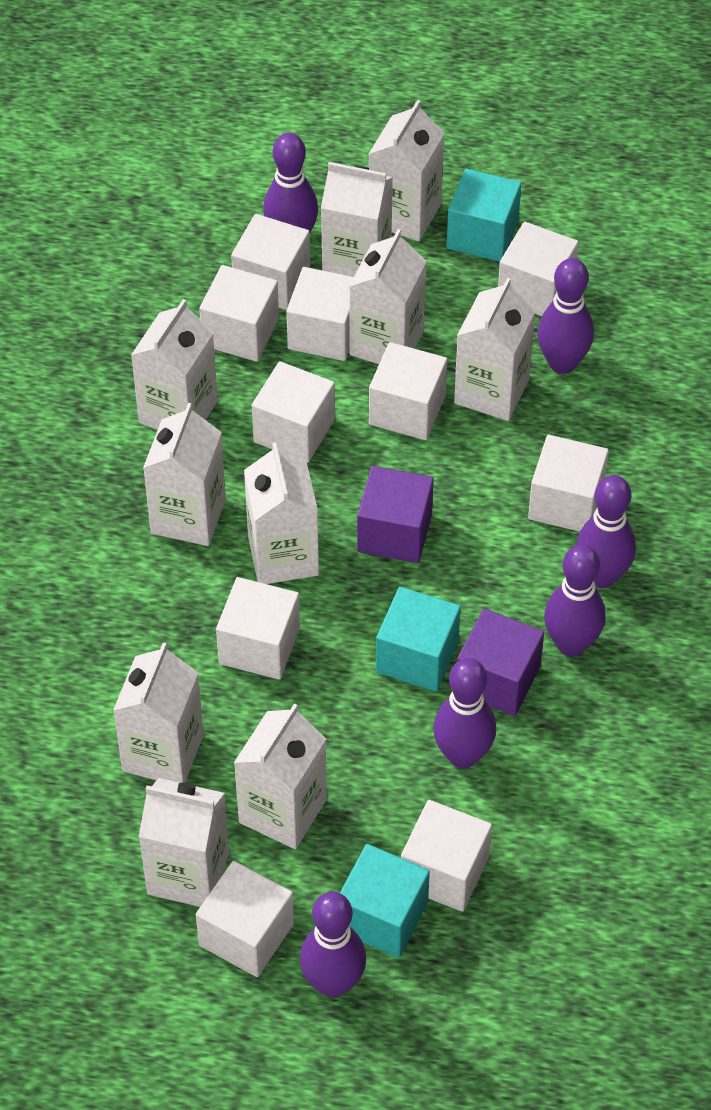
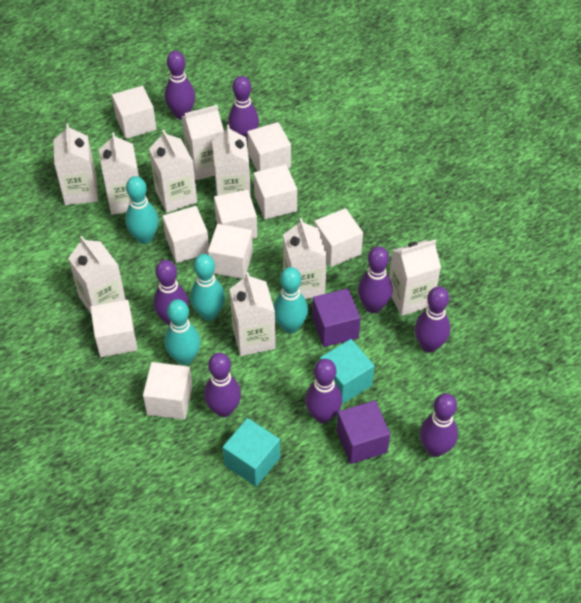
purple bowling pin: 6 -> 8
turquoise bowling pin: 0 -> 4
turquoise cube: 3 -> 2
white carton: 10 -> 9
white cube: 10 -> 9

